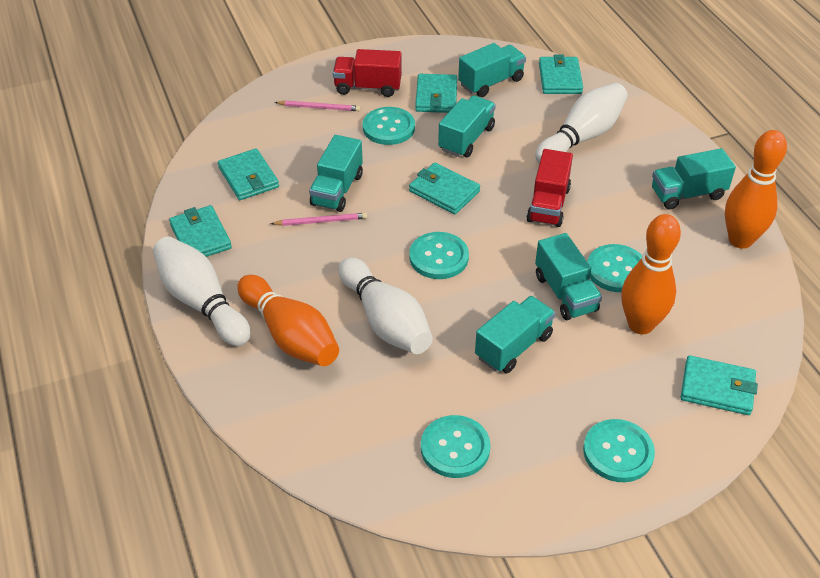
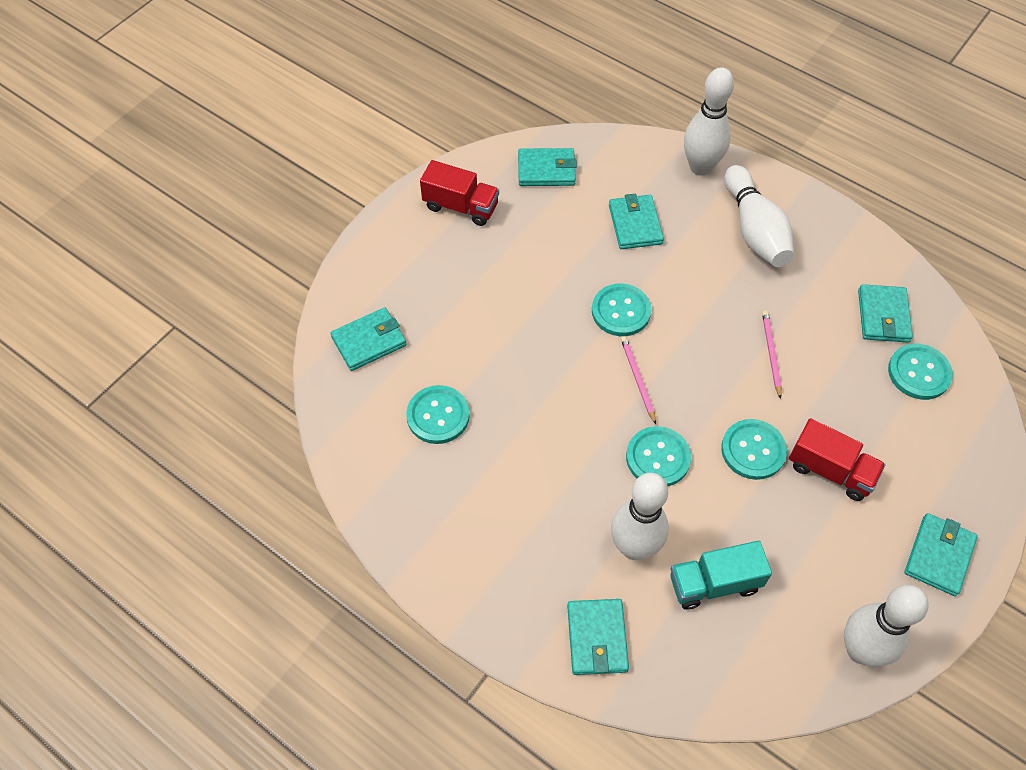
orange bowling pin: 3 -> 0
turquoise truck: 6 -> 1
white bowling pin: 3 -> 4

